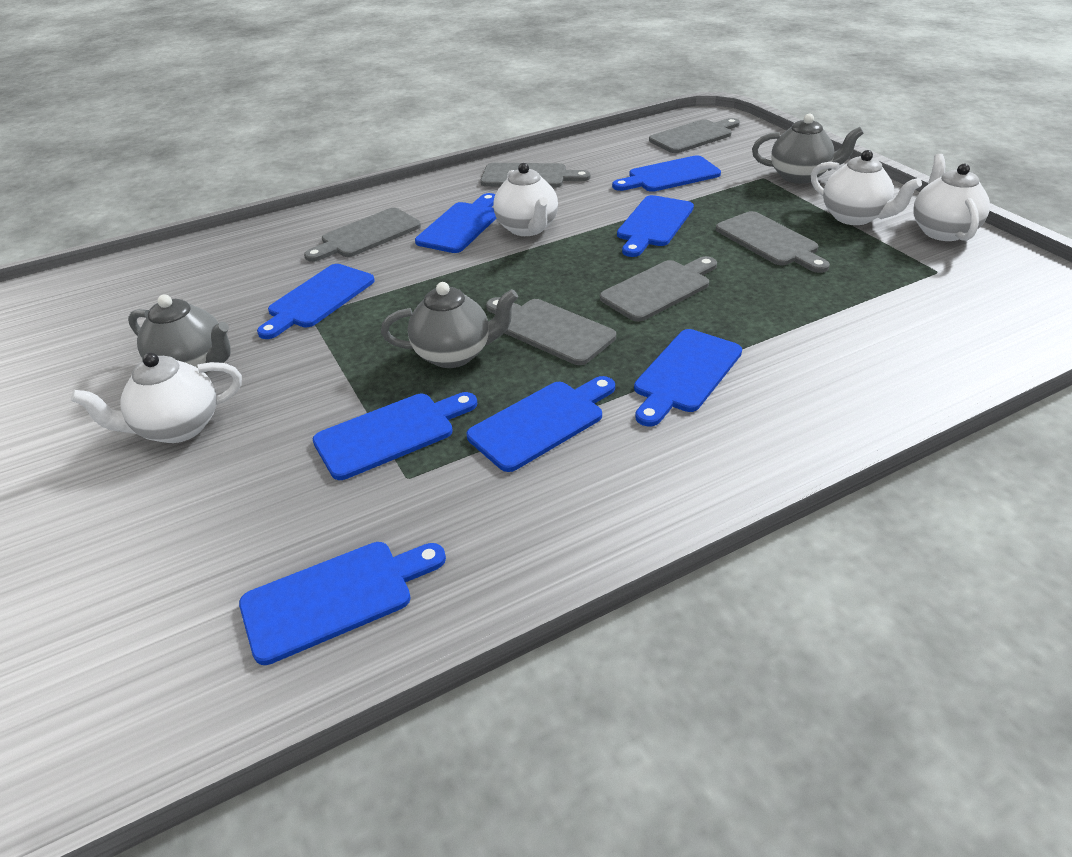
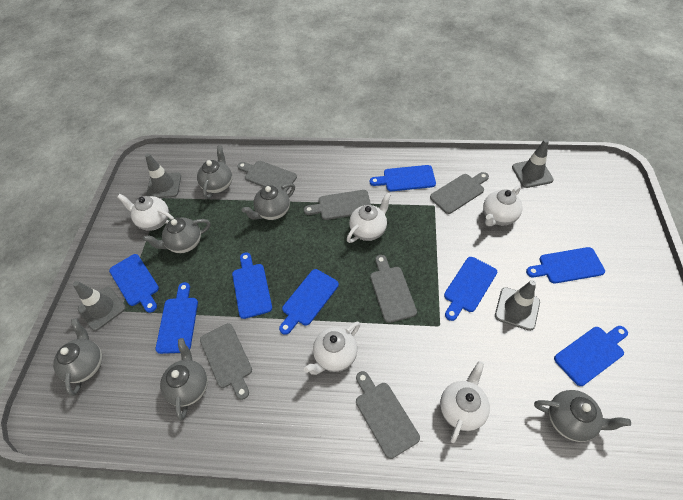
grey teapot: 3 -> 6
grey traffic cone: 0 -> 4
white teapot: 4 -> 5

